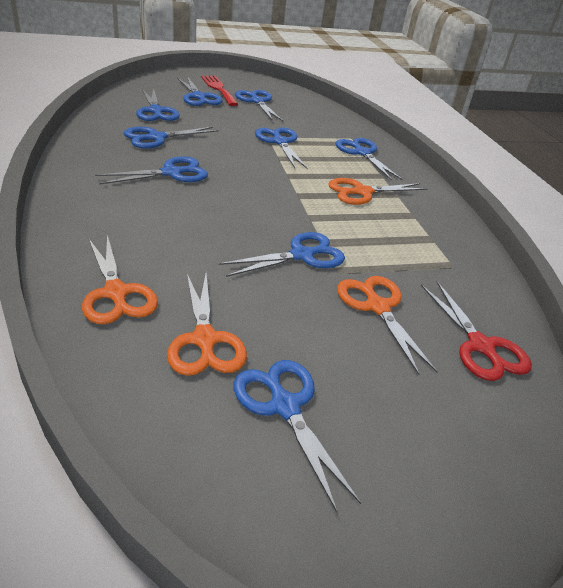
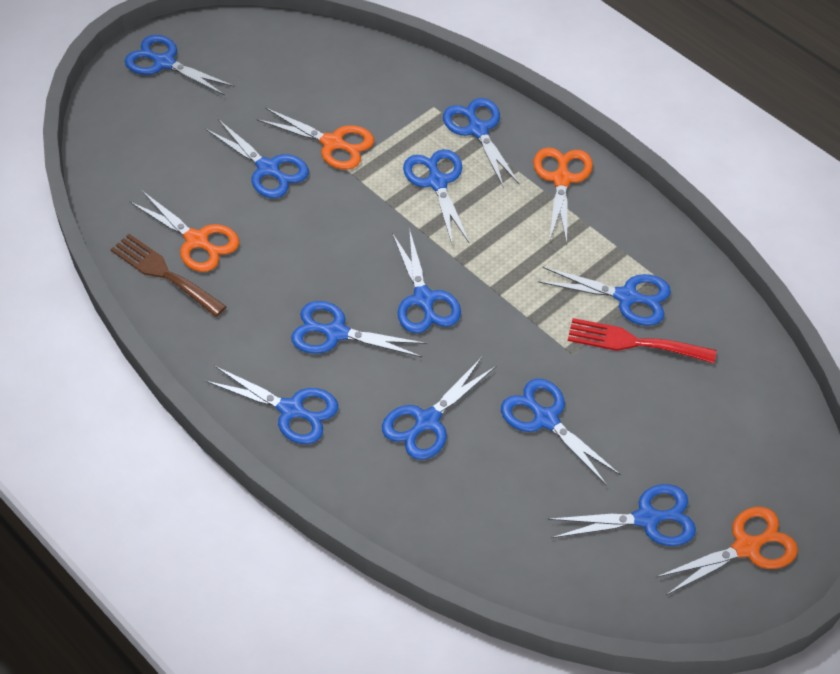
blue scissors: 9 -> 11
brown fork: 0 -> 1
red scissors: 1 -> 0

